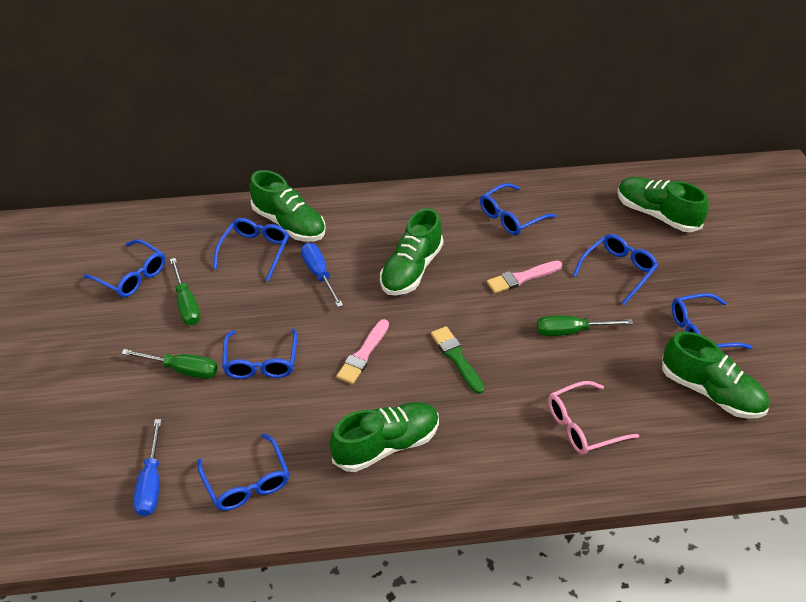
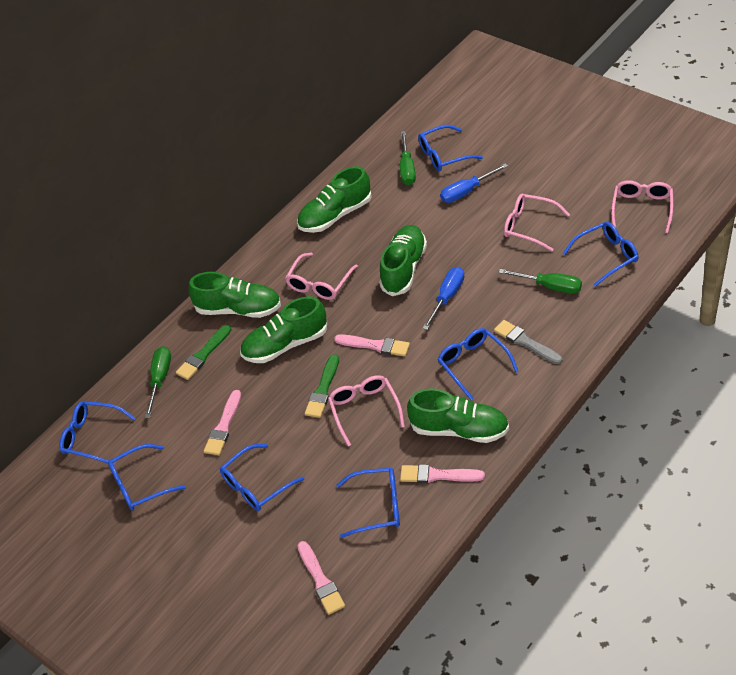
green brush: 1 -> 2
grey brush: 0 -> 1
pink brush: 2 -> 4
pink glasses: 1 -> 4

